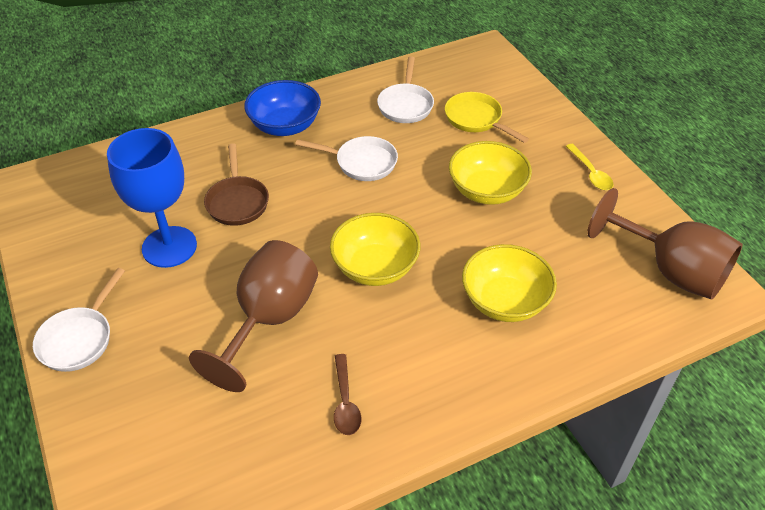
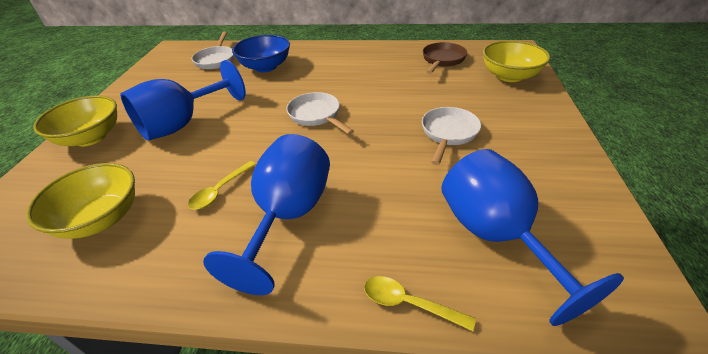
blue goblet: 1 -> 3
brown goblet: 2 -> 0
brown spoon: 1 -> 0
yellow pan: 1 -> 0
yellow spoon: 1 -> 2

